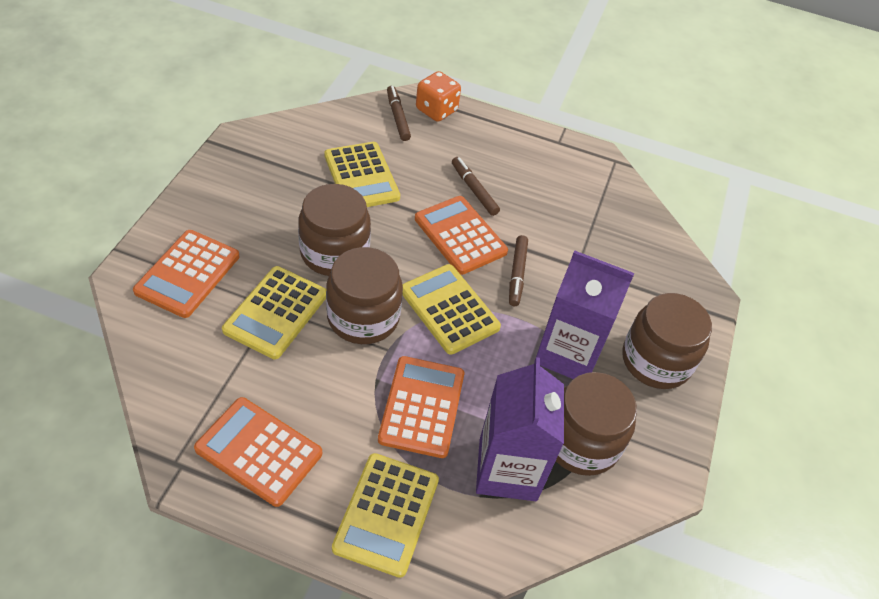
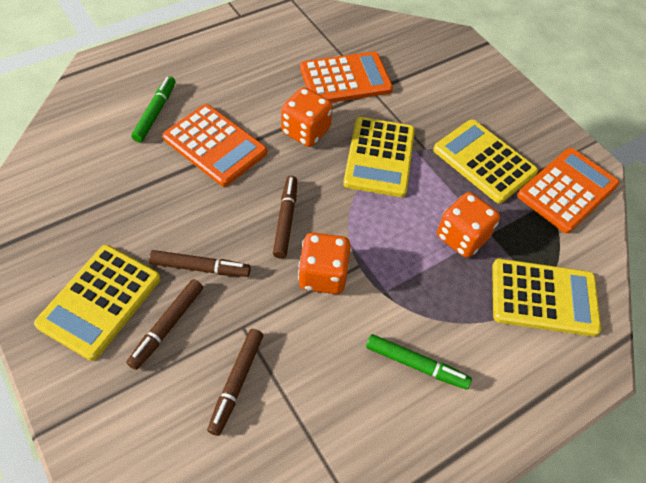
brown jar: 4 -> 0
brown marker: 3 -> 4
green marker: 0 -> 2
orange calculator: 4 -> 3
orange dice: 1 -> 3
purple carton: 2 -> 0

